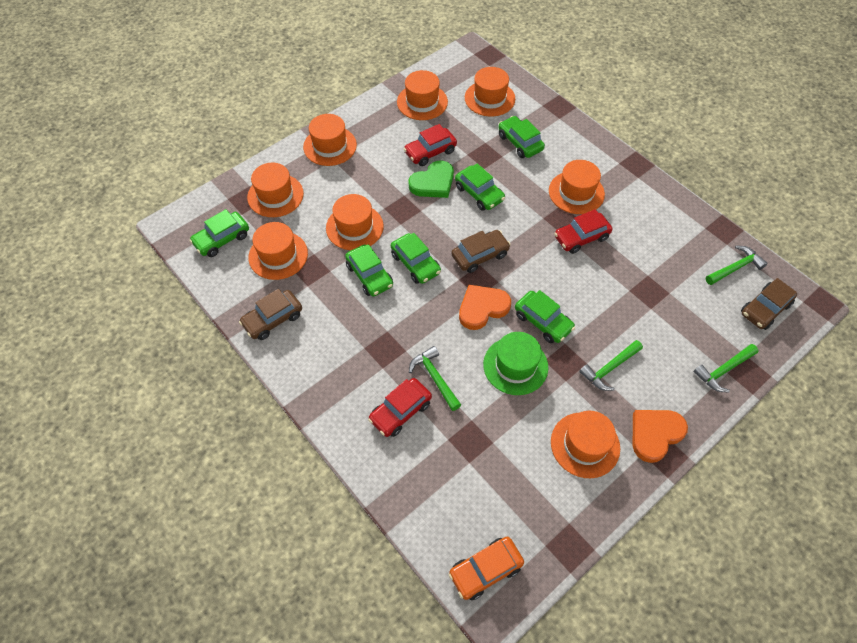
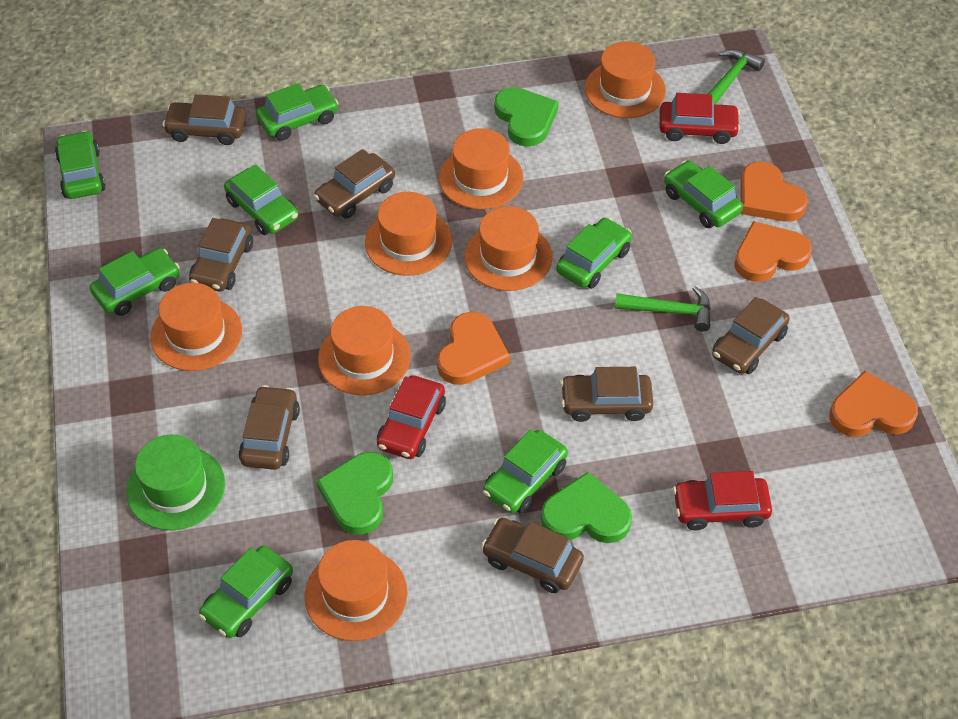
brown car: 3 -> 7
green car: 6 -> 8
green hammer: 4 -> 2
green heart: 1 -> 3
orange car: 1 -> 0
orange hat: 8 -> 7
orange heart: 2 -> 4

